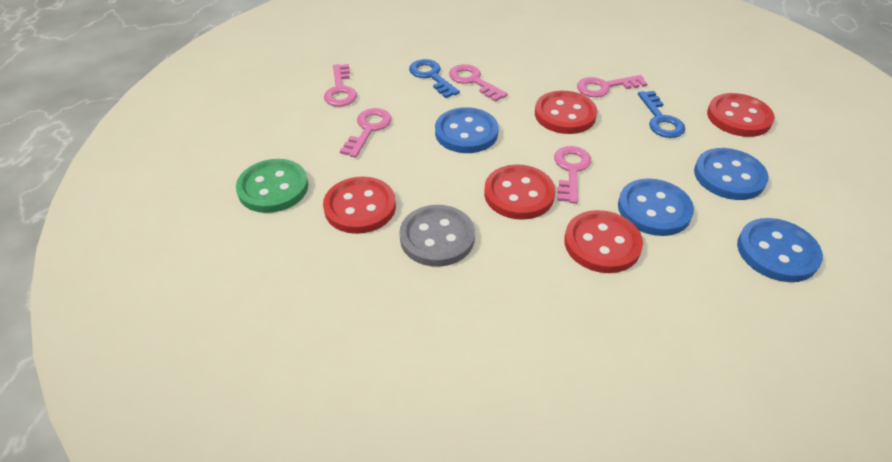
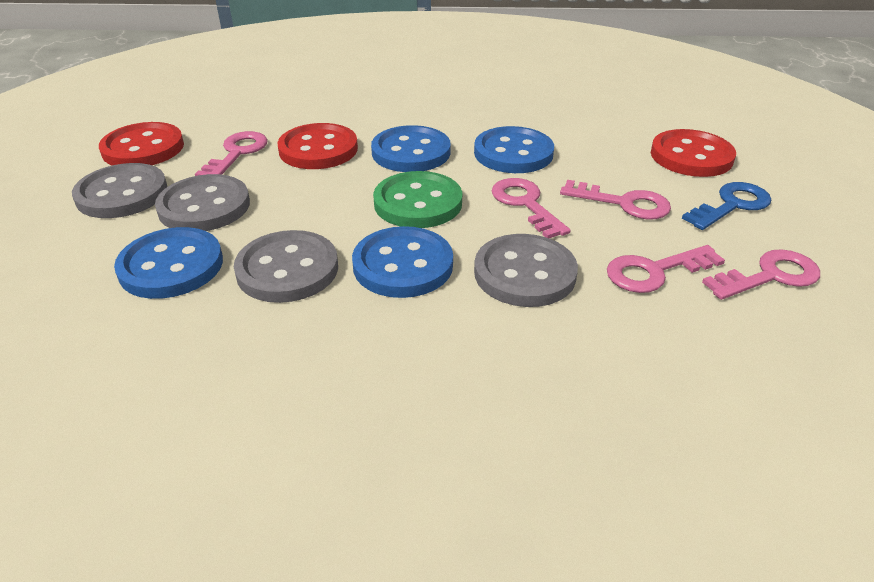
blue key: 2 -> 1
grey button: 1 -> 4
red button: 5 -> 3

